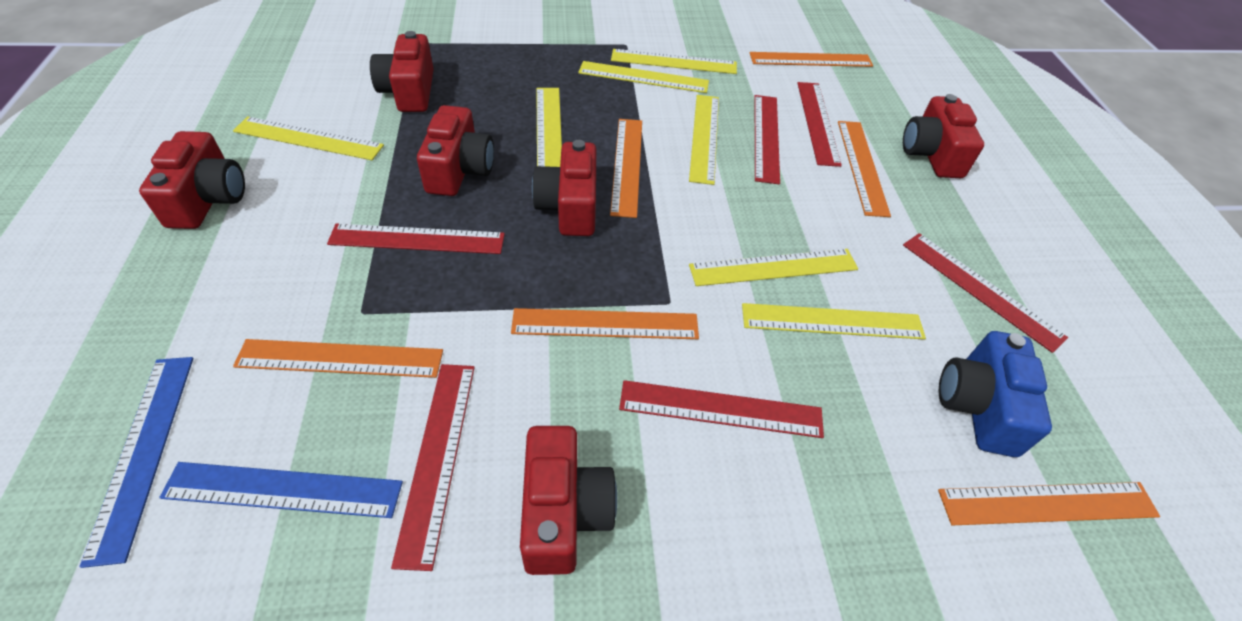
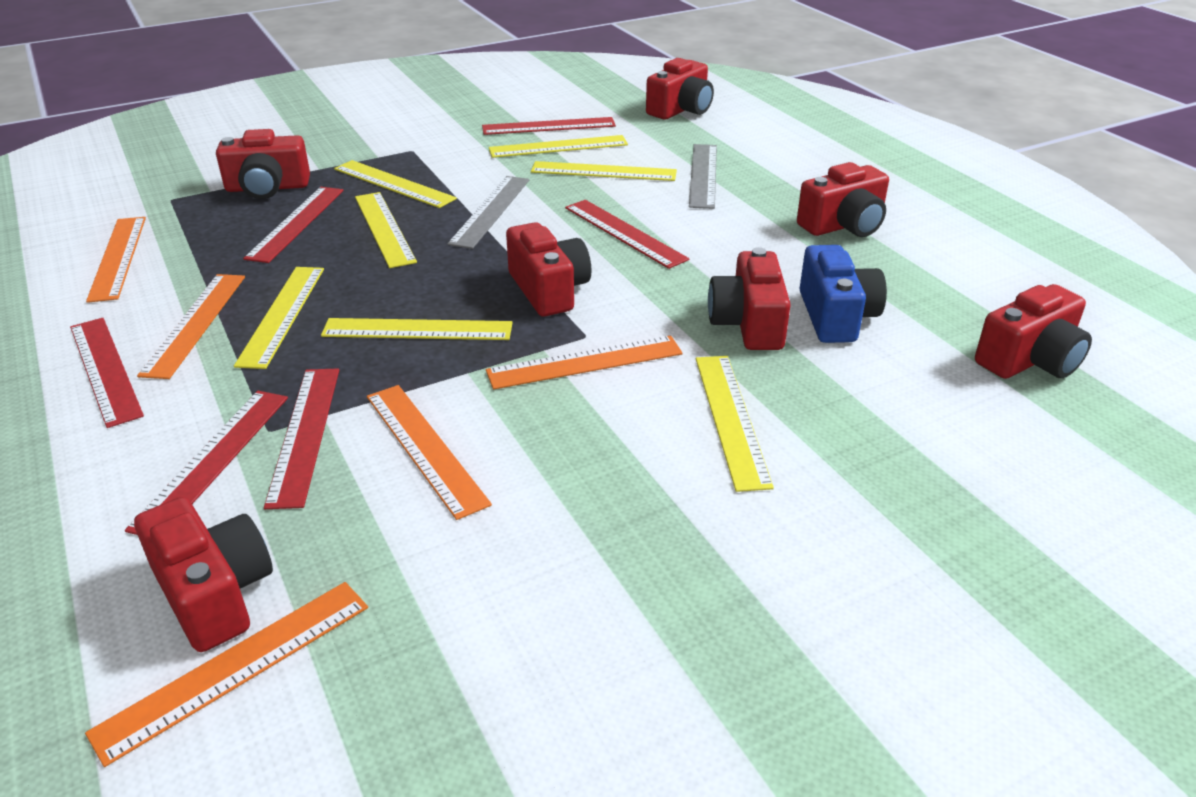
blue ruler: 2 -> 0
grey ruler: 0 -> 2
orange ruler: 6 -> 5
red camera: 6 -> 7

